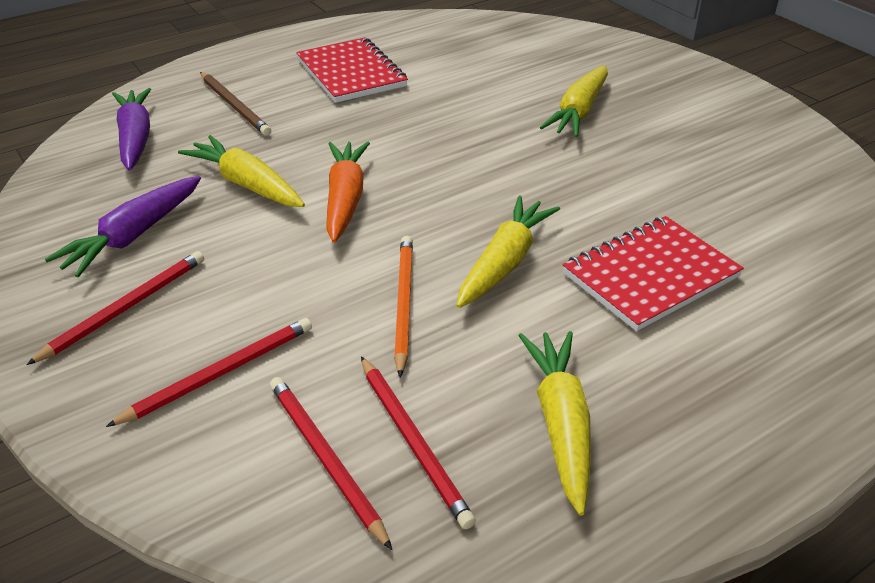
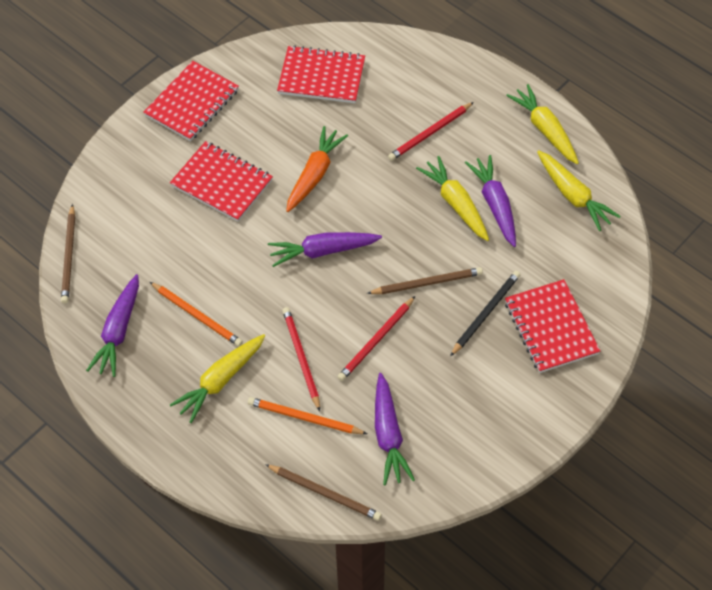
black pencil: 0 -> 1
brown pencil: 1 -> 3
orange pencil: 1 -> 2
purple carrot: 2 -> 4
red notebook: 2 -> 4
red pencil: 4 -> 3

